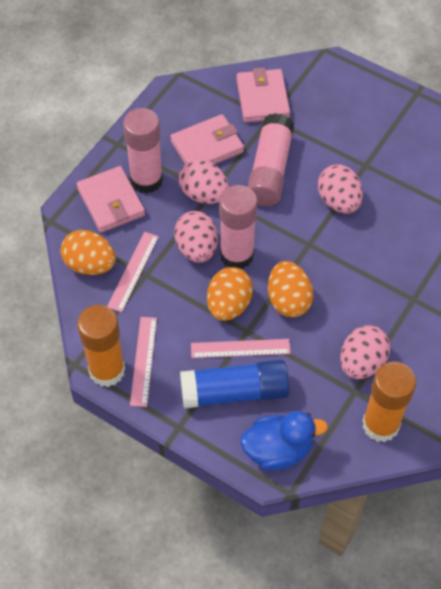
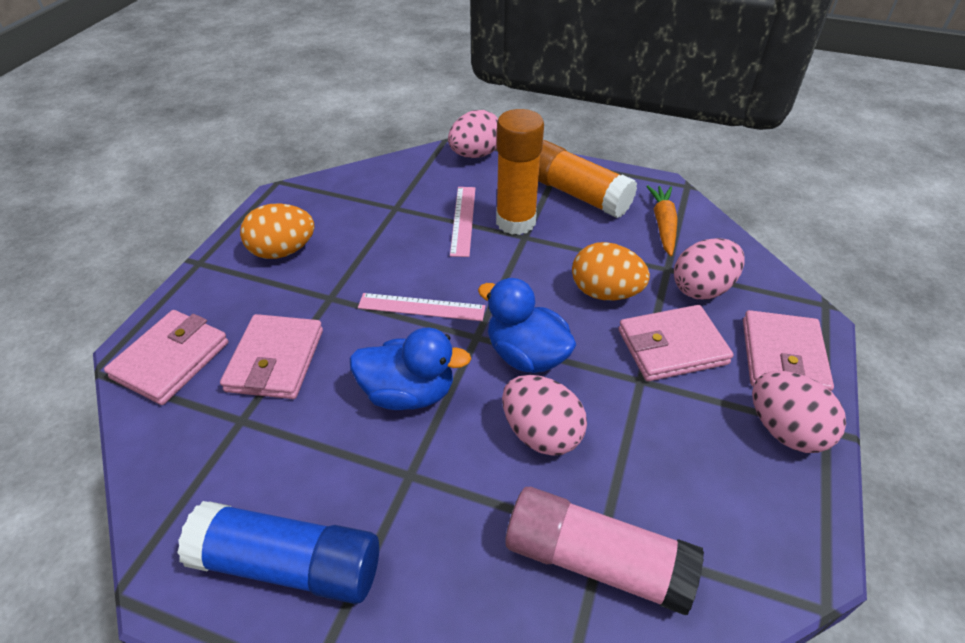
blue duck: 1 -> 2
orange carrot: 0 -> 1
orange egg: 3 -> 2
pink glue stick: 3 -> 1
pink ruler: 3 -> 2
pink wallet: 3 -> 4

